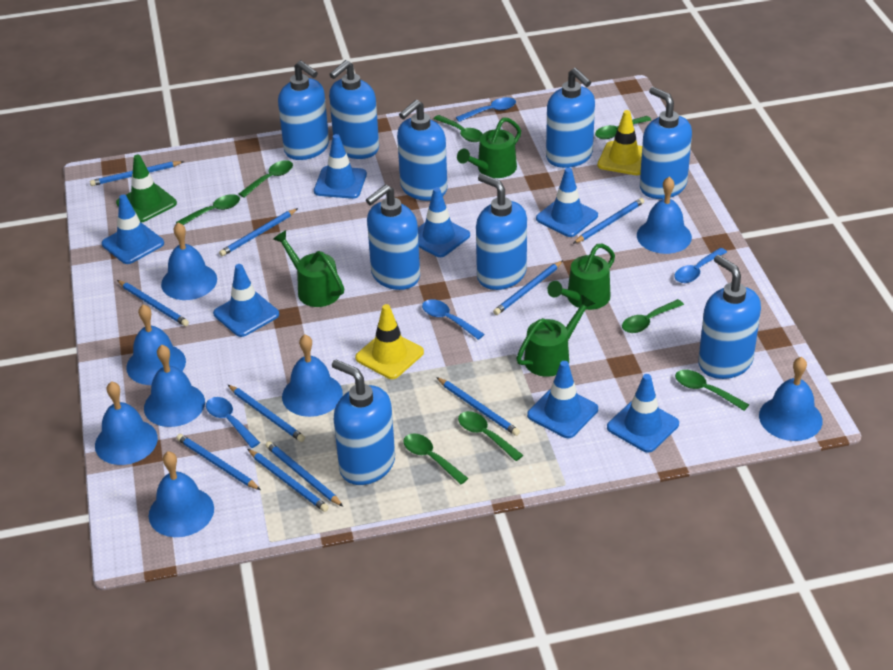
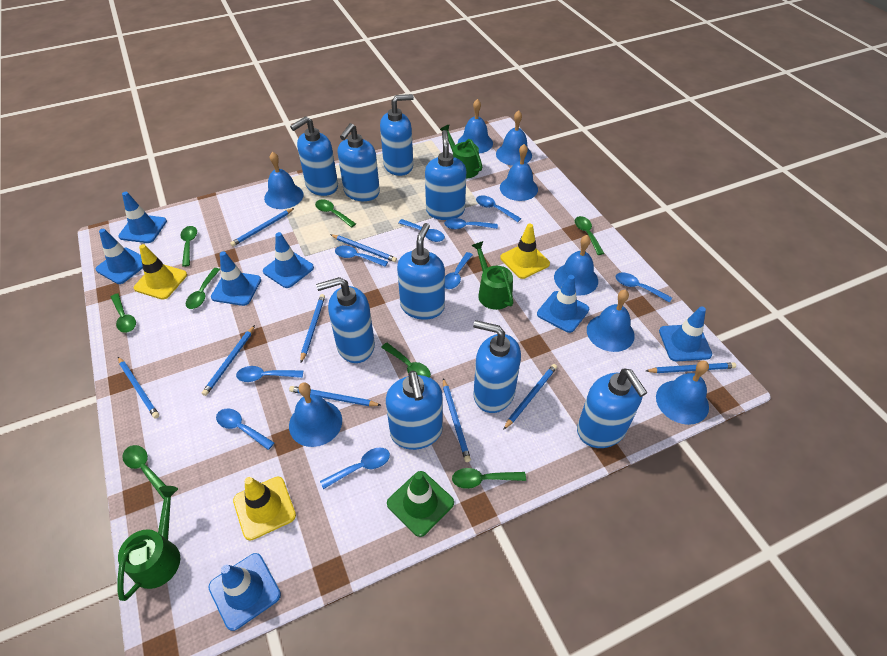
blue pencil: 10 -> 9
blue spoon: 4 -> 9
green watering can: 4 -> 3
yellow traffic cone: 2 -> 3

